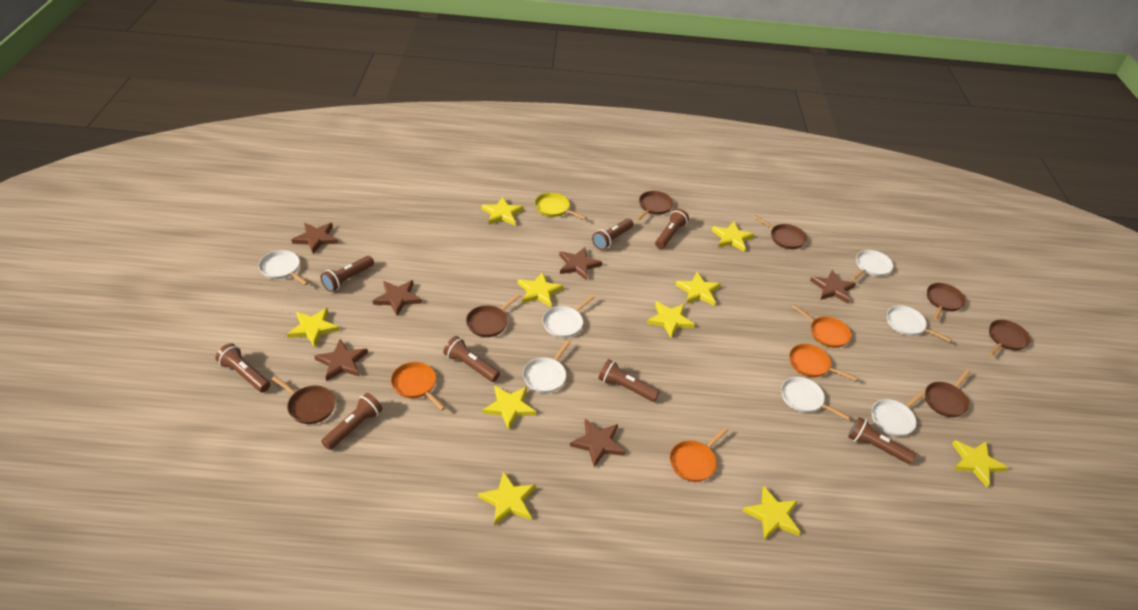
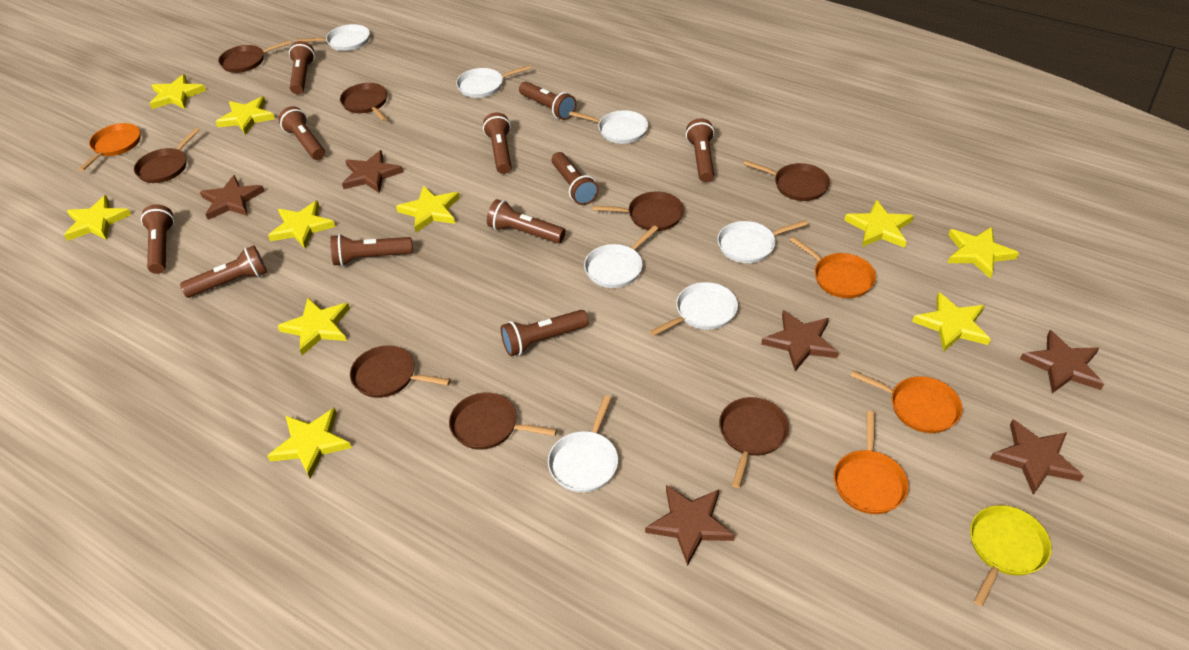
brown flashlight: 8 -> 11
brown pan: 7 -> 8

